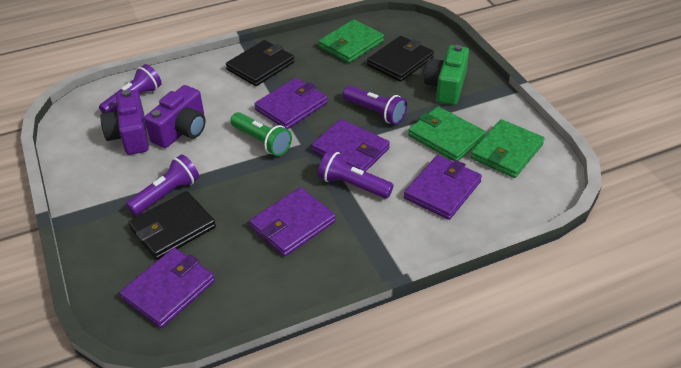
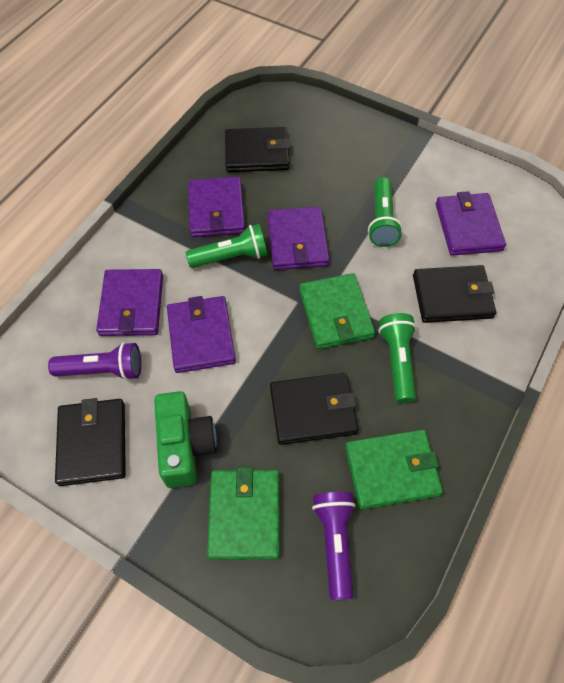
black wallet: 3 -> 4
green flashlight: 1 -> 3
purple camera: 2 -> 0
purple flashlight: 4 -> 2

